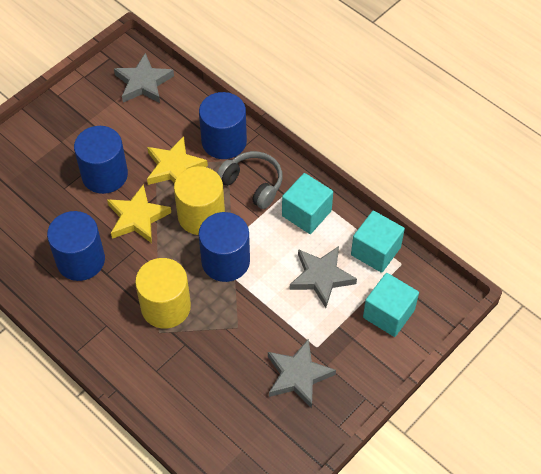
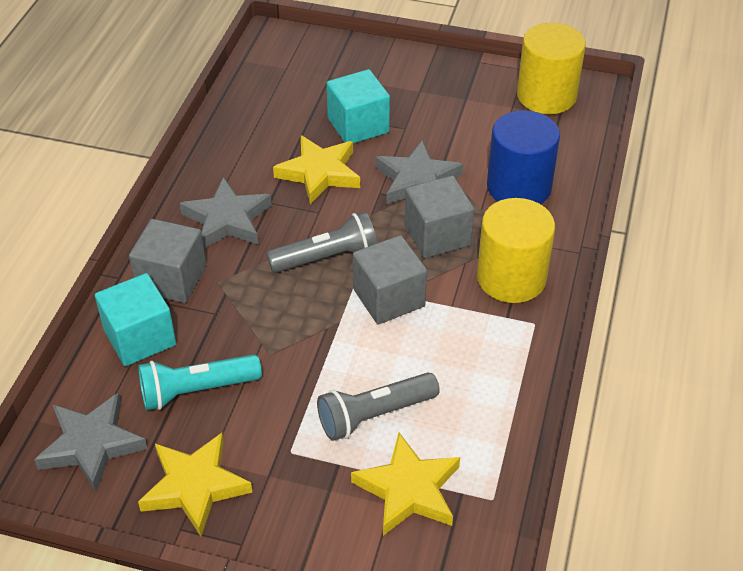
blue cylinder: 4 -> 1
grey cube: 0 -> 3
grey flashlight: 0 -> 2
grey headphones: 1 -> 0
turquoise cube: 3 -> 2
turquoise flashlight: 0 -> 1
yellow star: 2 -> 3

